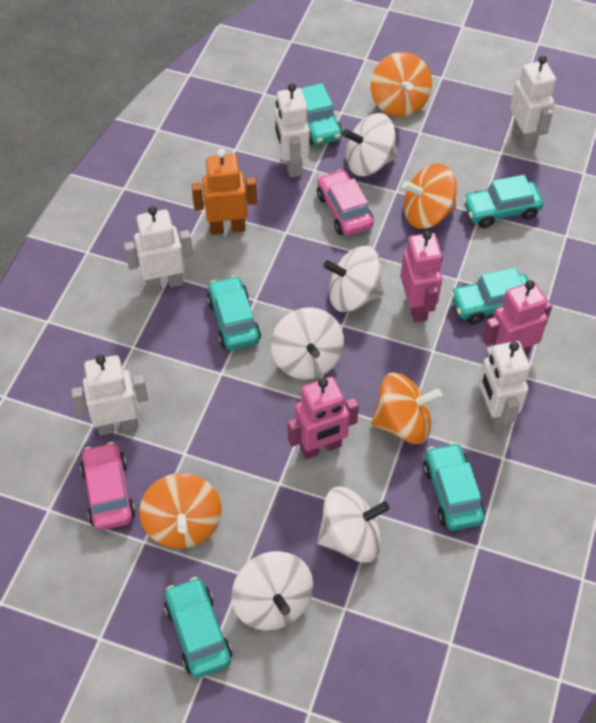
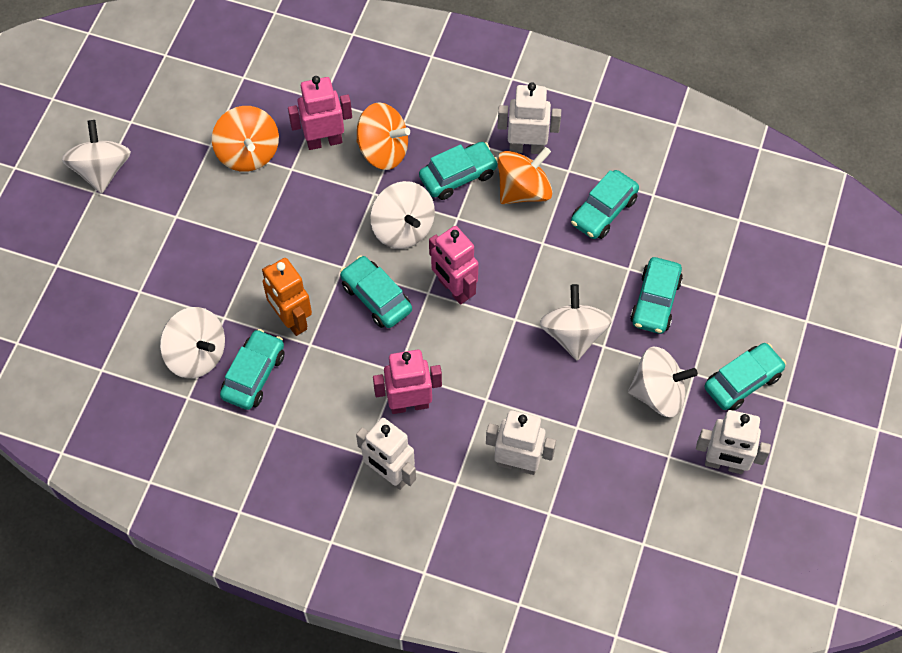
orange spinning top: 4 -> 3
pink car: 2 -> 0
white robot: 5 -> 4

